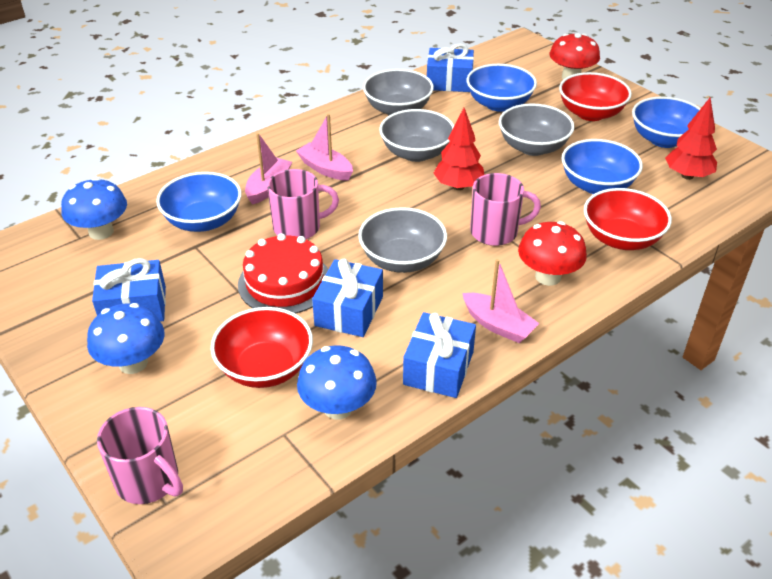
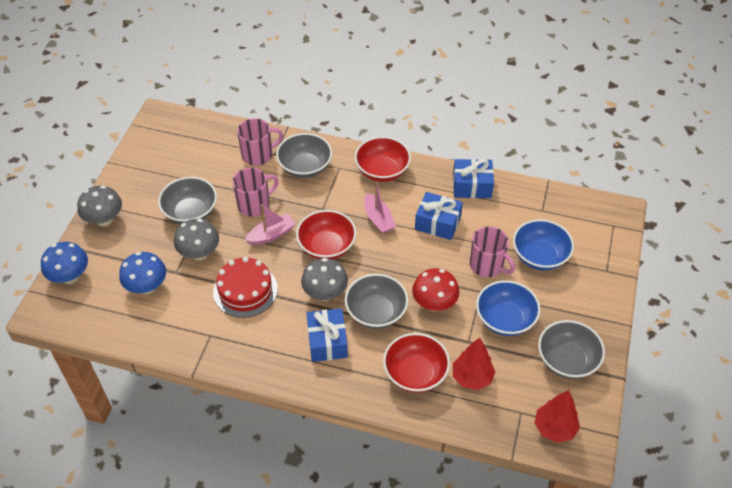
blue bowl: 4 -> 2
blue gift: 4 -> 3
blue mushroom: 3 -> 2
grey mushroom: 0 -> 3
pink boat: 3 -> 2
red mushroom: 2 -> 1

